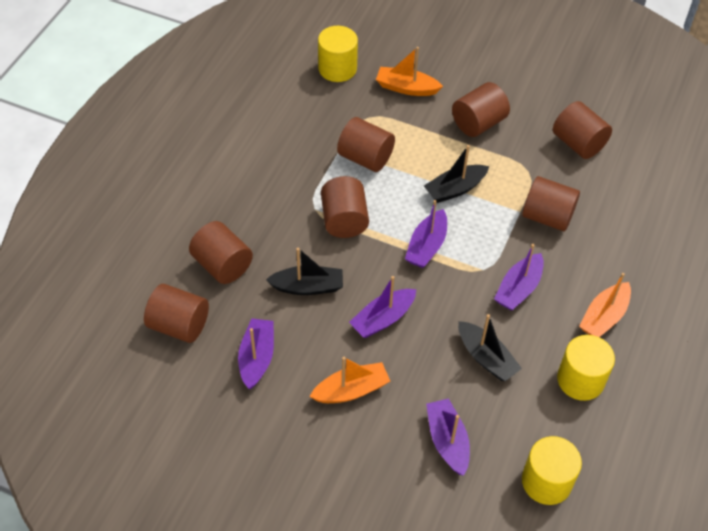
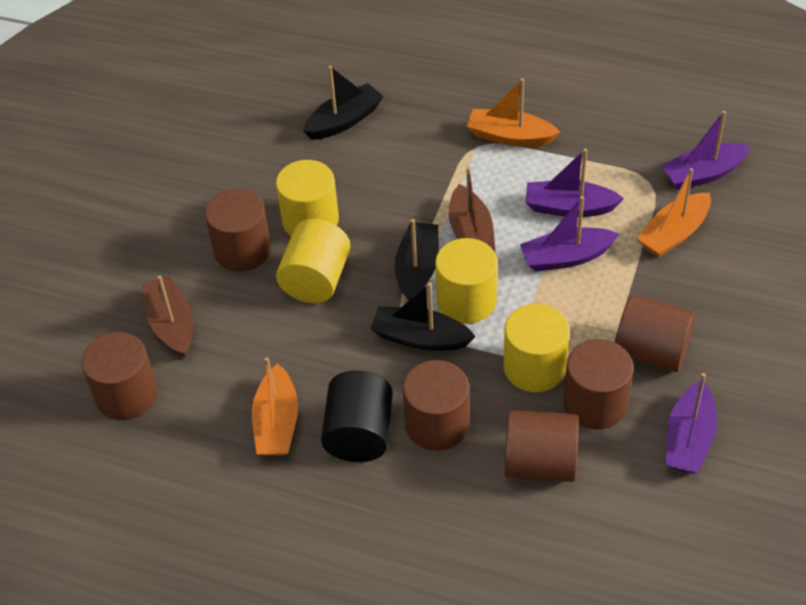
black cylinder: 0 -> 1
brown boat: 0 -> 2
brown cylinder: 7 -> 6
purple boat: 5 -> 4
yellow cylinder: 3 -> 4

